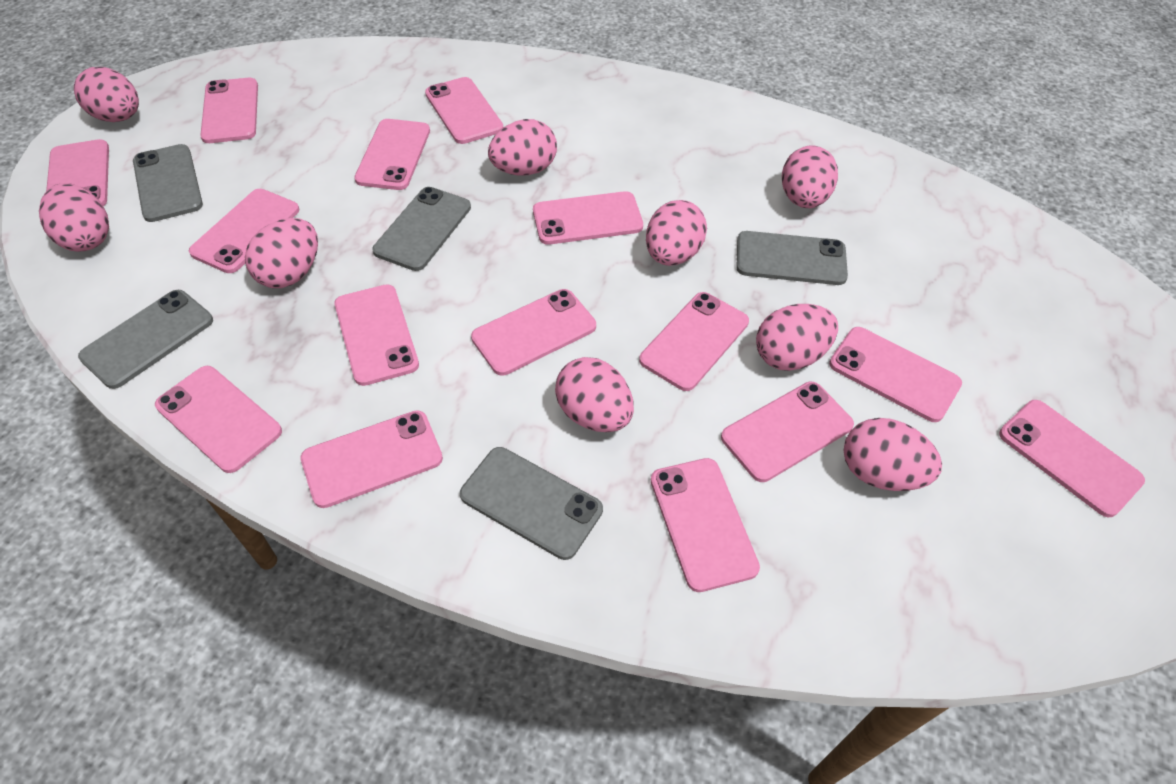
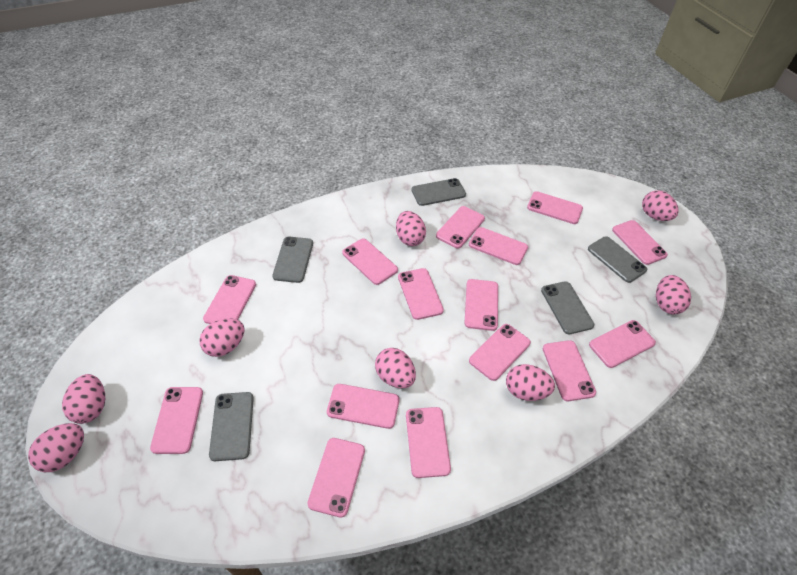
pink egg: 9 -> 8

